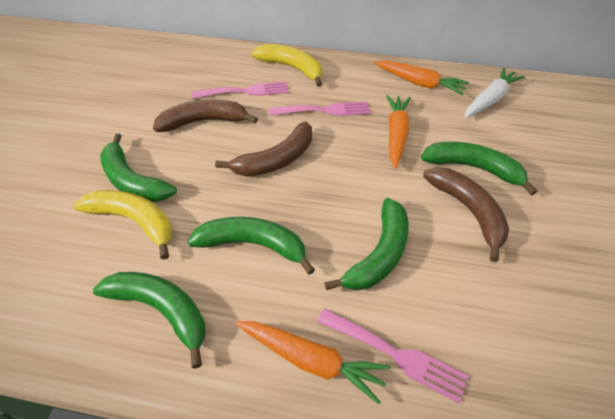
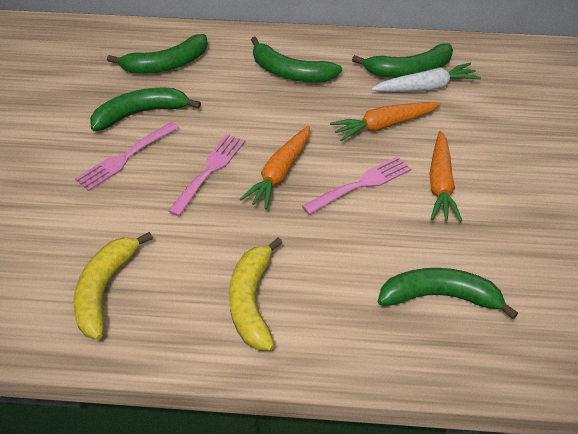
brown banana: 3 -> 0

